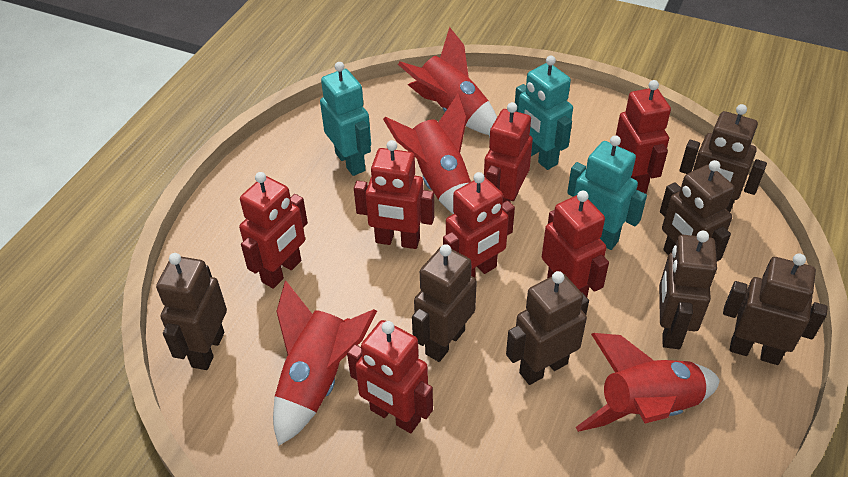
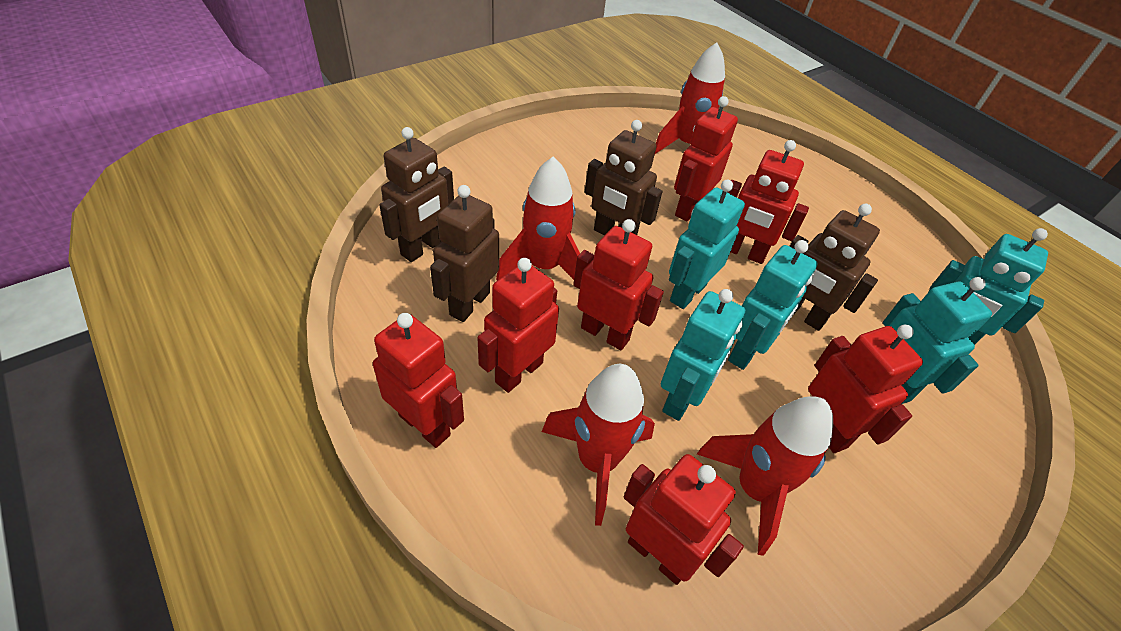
brown robot: 7 -> 4
turquoise robot: 3 -> 5

